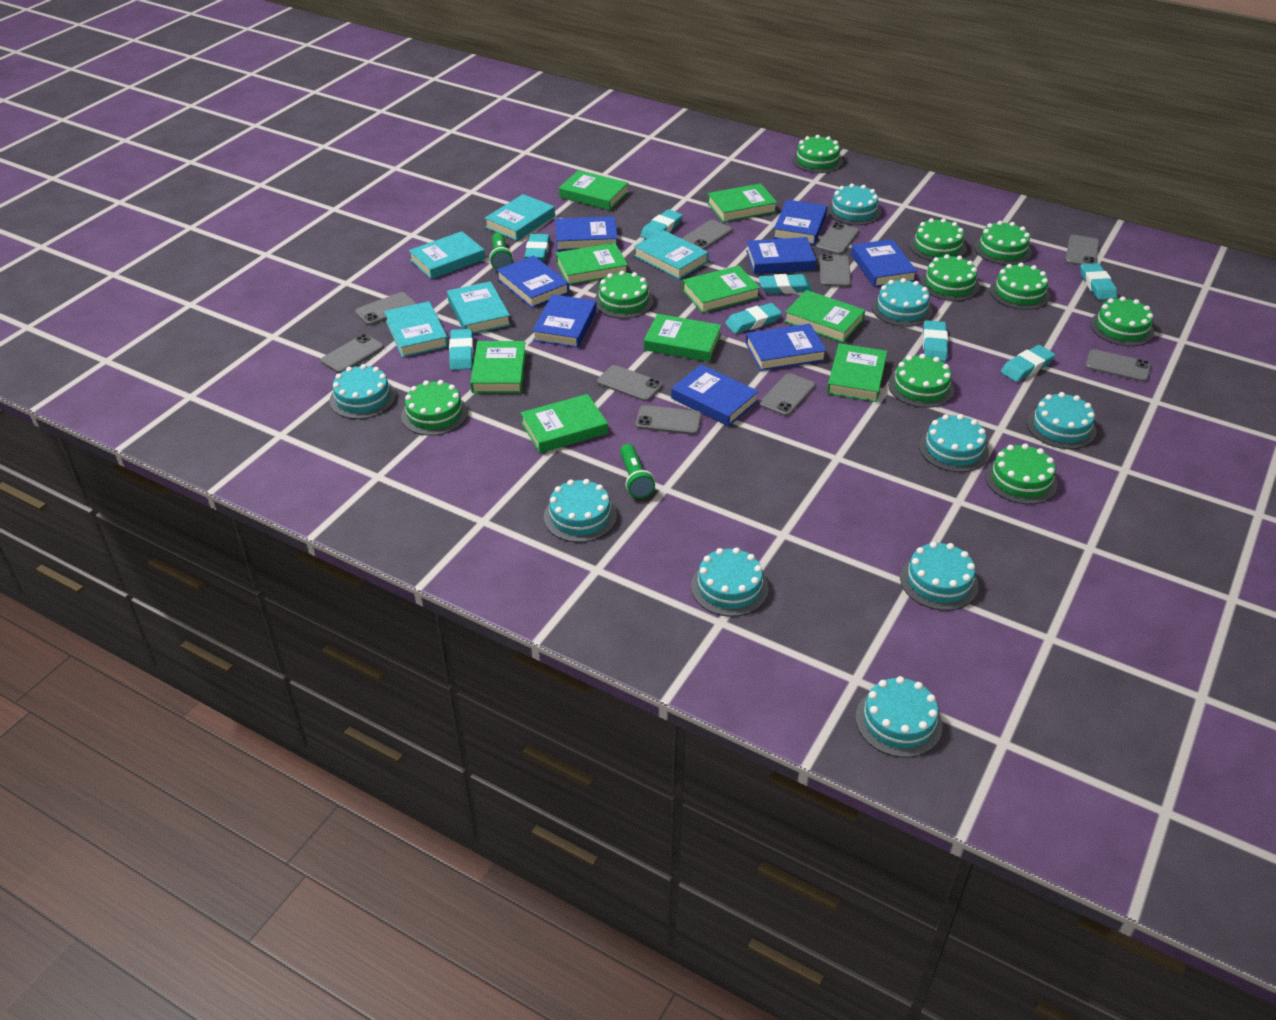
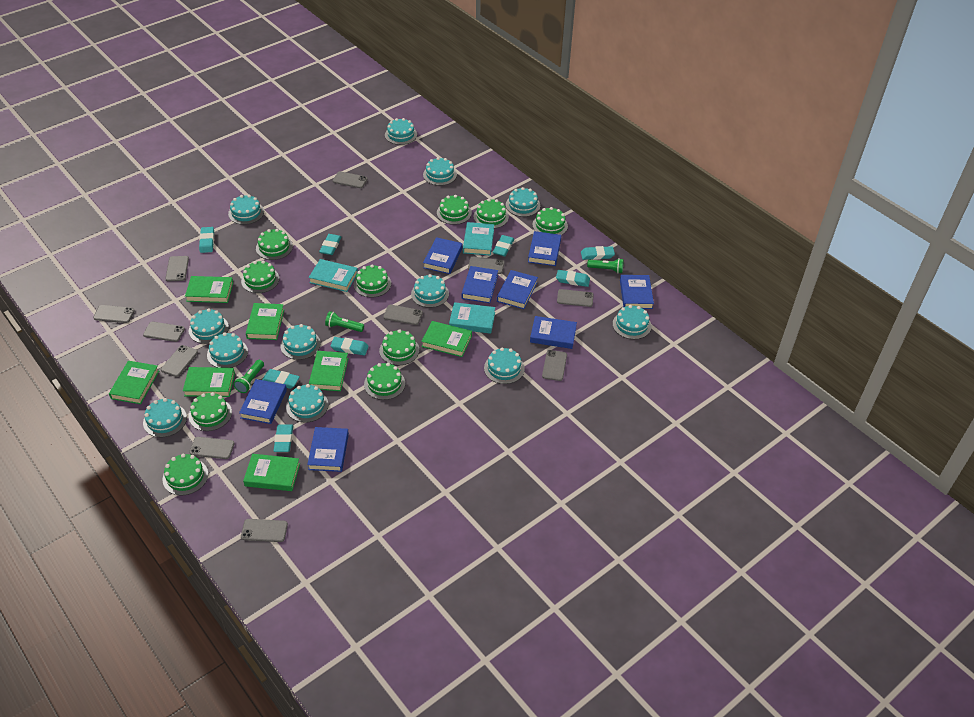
green book: 9 -> 7
green flashlight: 2 -> 3
grey phone: 10 -> 11
turquoise book: 5 -> 3
turquoise cake: 9 -> 12

